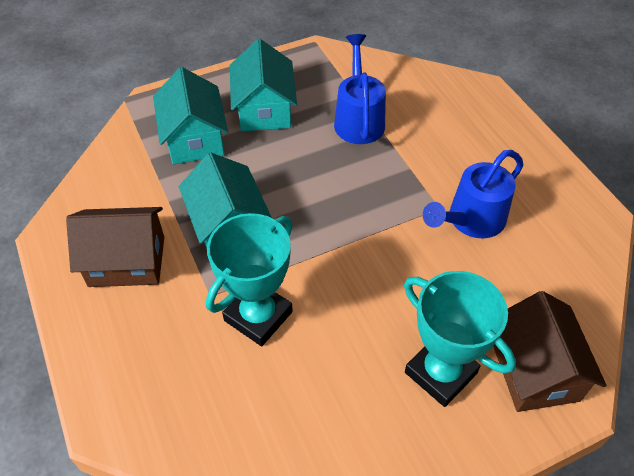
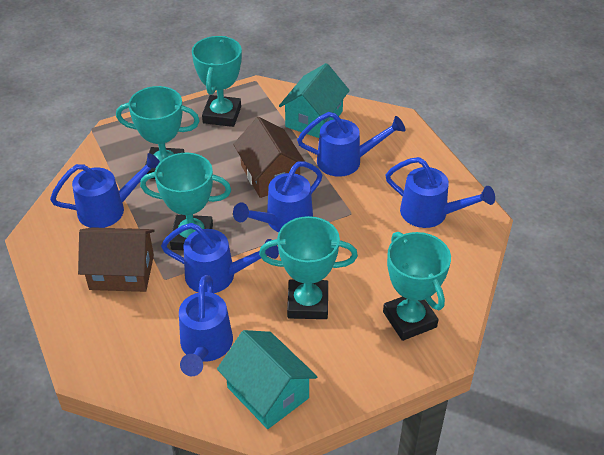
blue watering can: 2 -> 6
turquoise house: 3 -> 2
turquoise trophy: 2 -> 5

